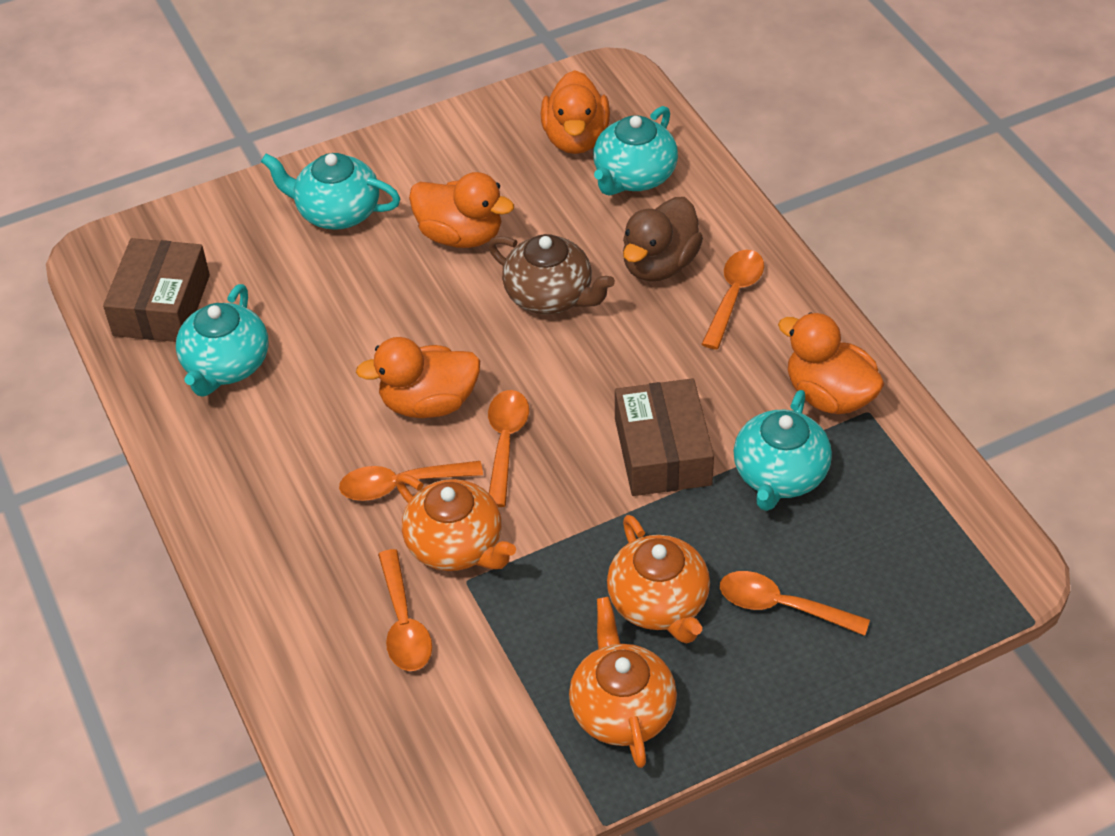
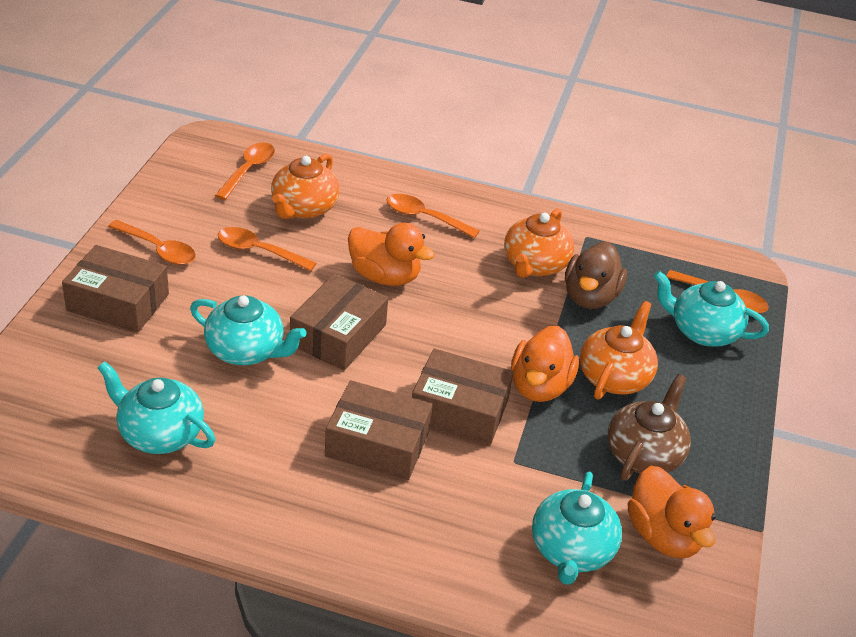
brown box: 2 -> 4
orange duck: 4 -> 3

